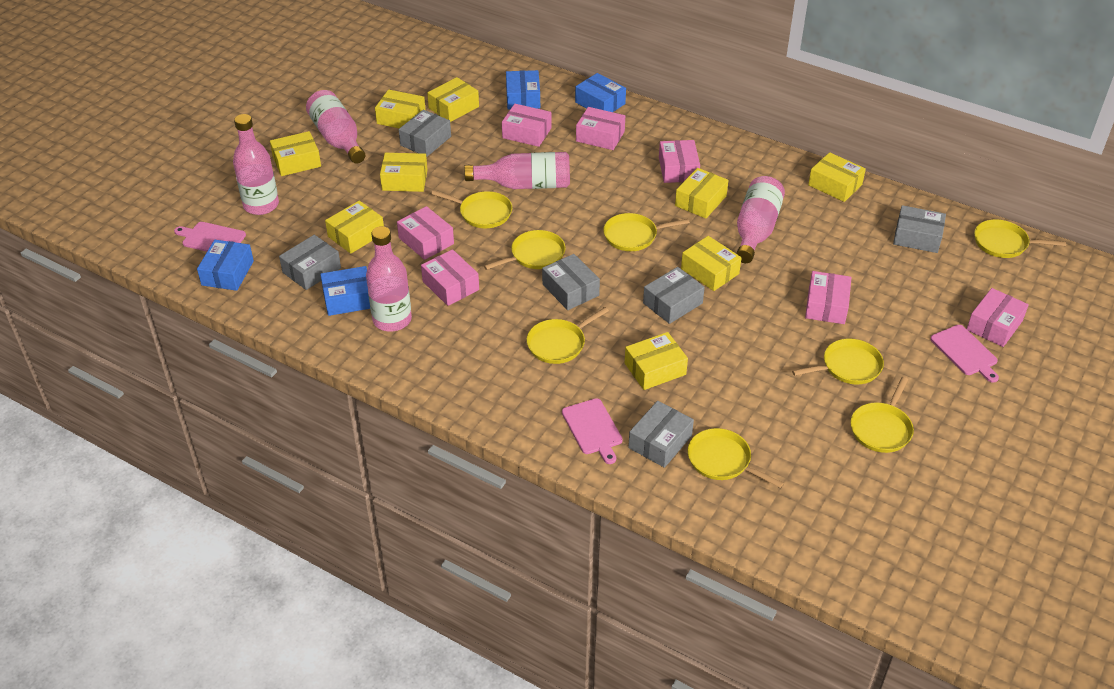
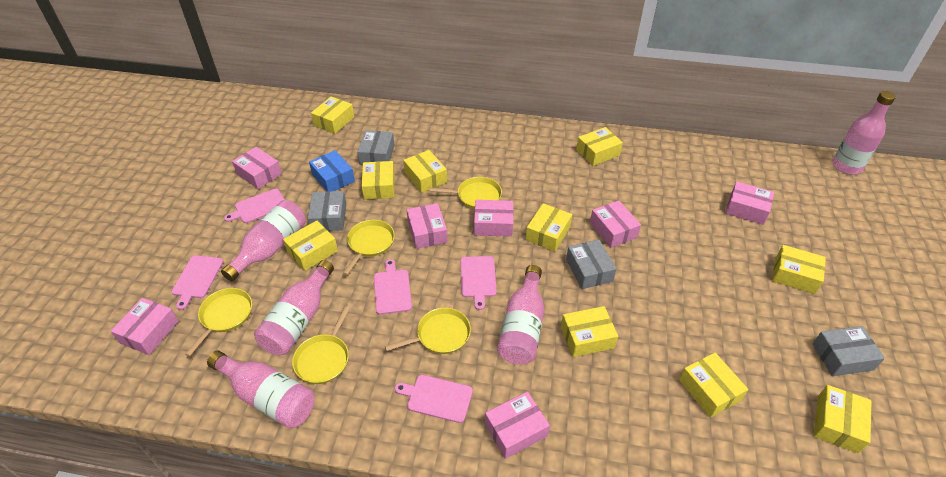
blue box: 4 -> 1
grey box: 6 -> 4
pink cutting board: 3 -> 5
yellow box: 9 -> 10
yellow pan: 8 -> 5

